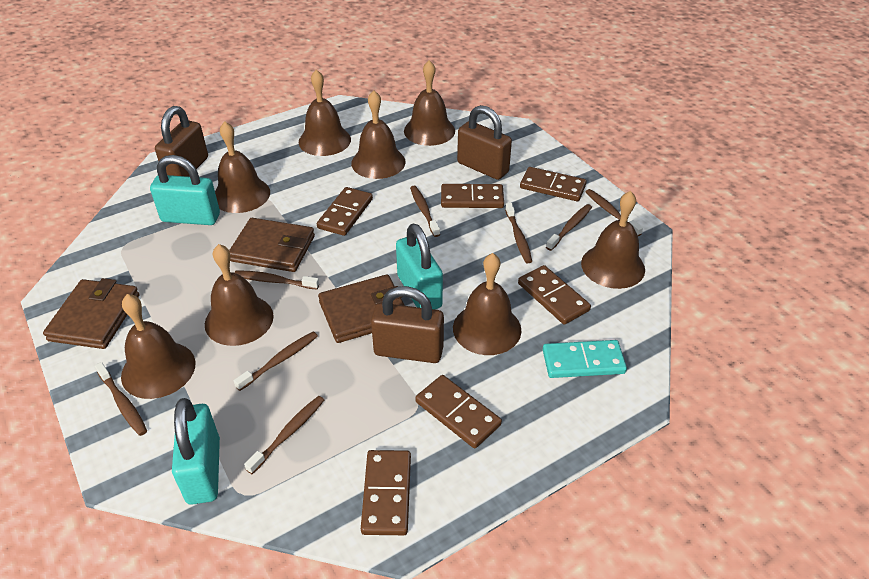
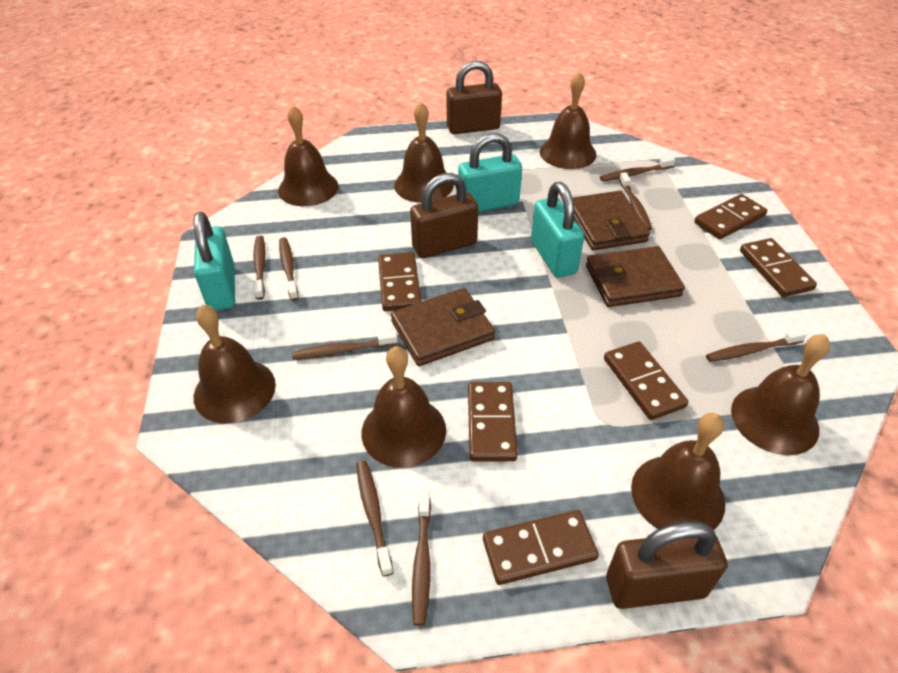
brown bell: 8 -> 7
turquoise domino: 1 -> 0

